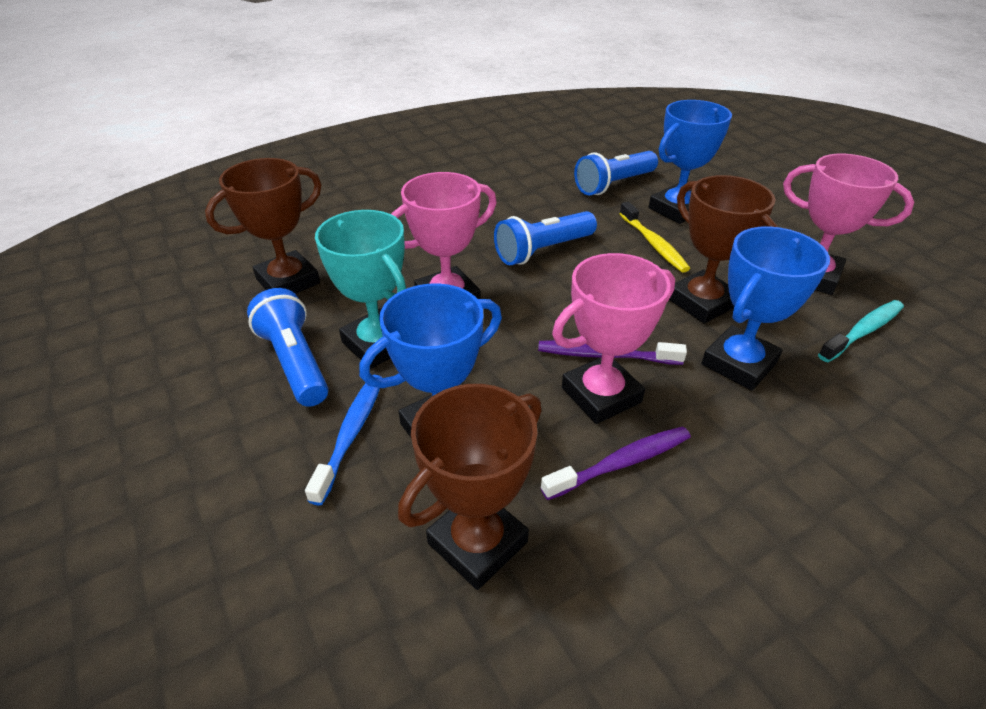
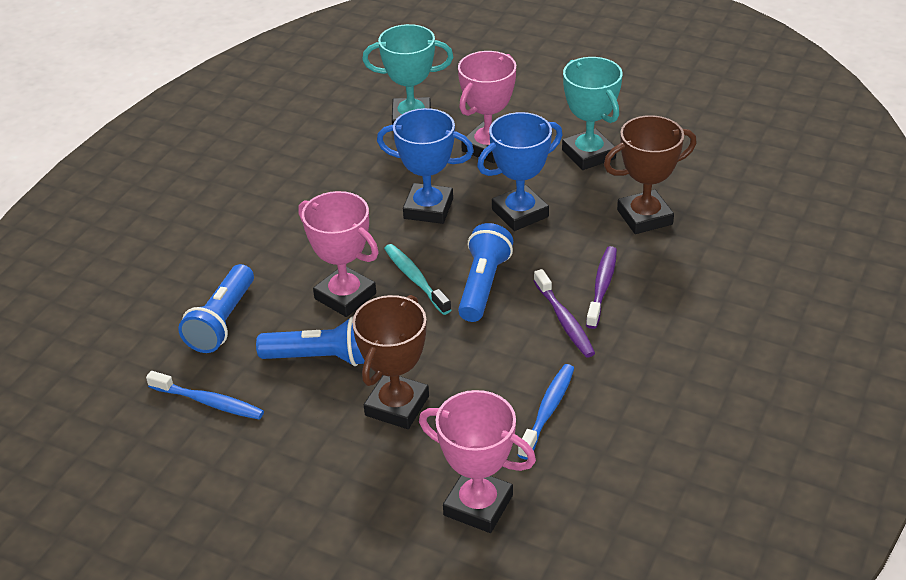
blue toothbrush: 1 -> 2
blue trophy: 3 -> 2
brown trophy: 3 -> 2
turquoise trophy: 1 -> 2
yellow toothbrush: 1 -> 0

